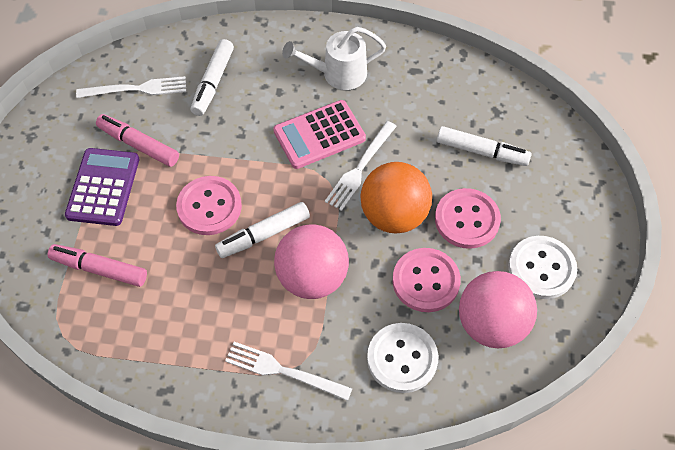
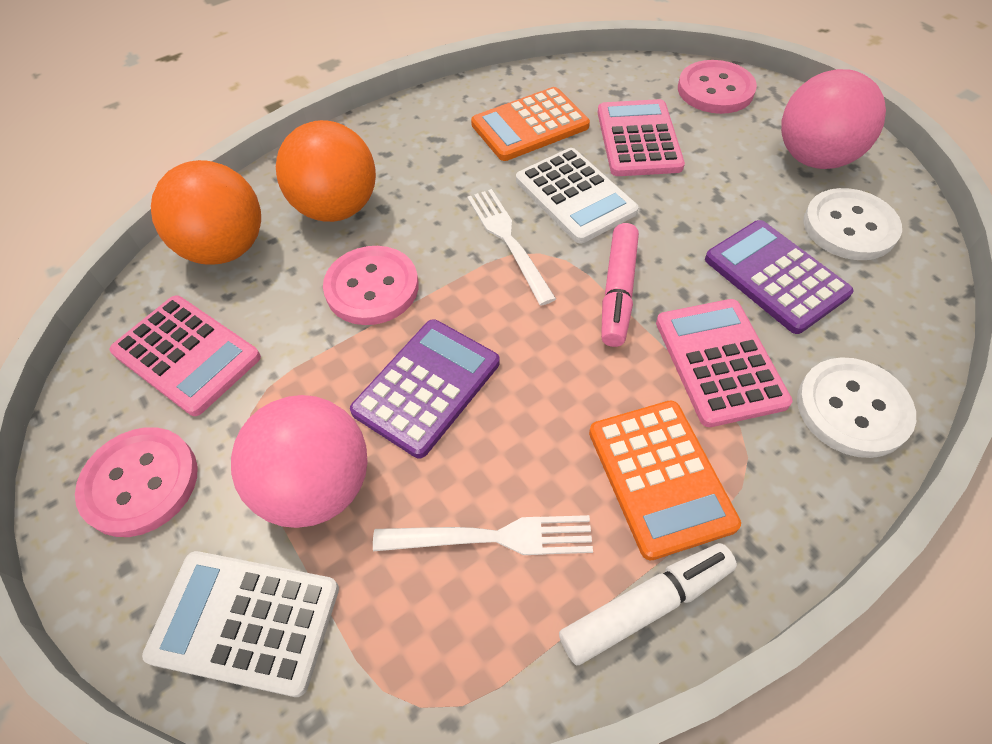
orange ball: 1 -> 2
orange calculator: 0 -> 2
pink calculator: 1 -> 3
pink marker: 2 -> 1
purple calculator: 1 -> 2
white calculator: 0 -> 2
white fork: 3 -> 2
white marker: 3 -> 1
white watering can: 1 -> 0

